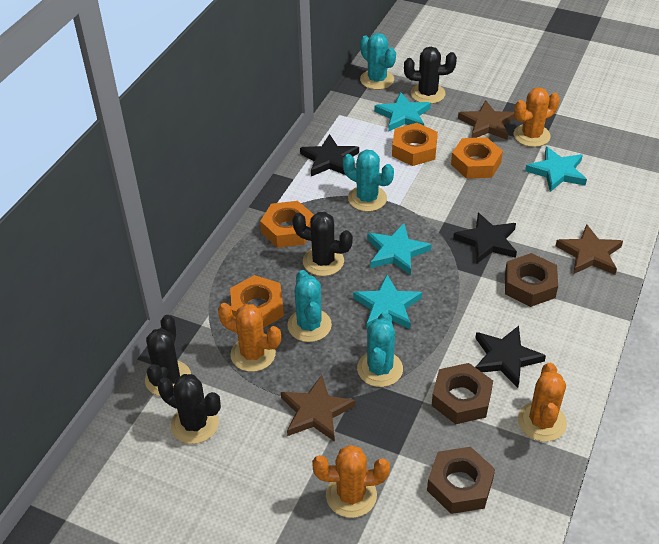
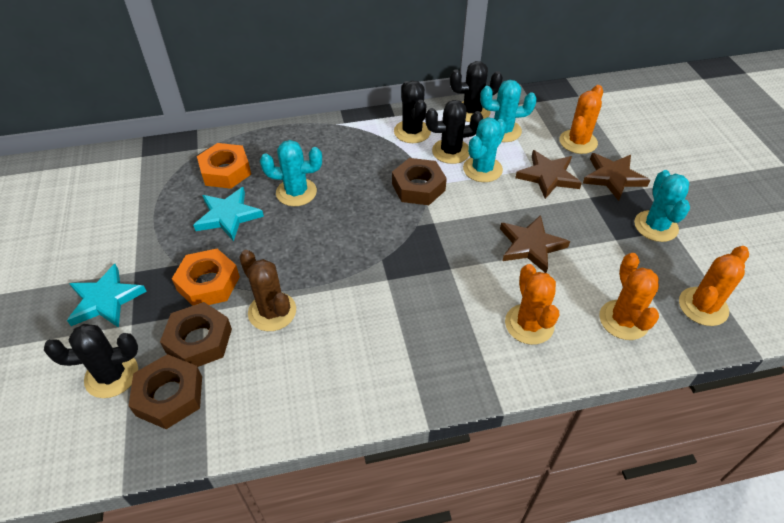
black star: 3 -> 0
brown cactus: 0 -> 1
orange nut: 4 -> 2
turquoise star: 4 -> 2

